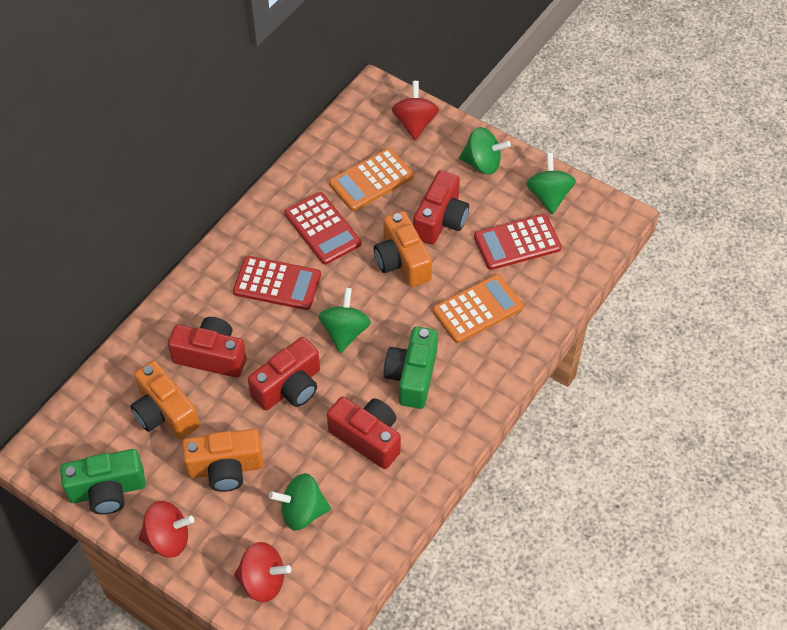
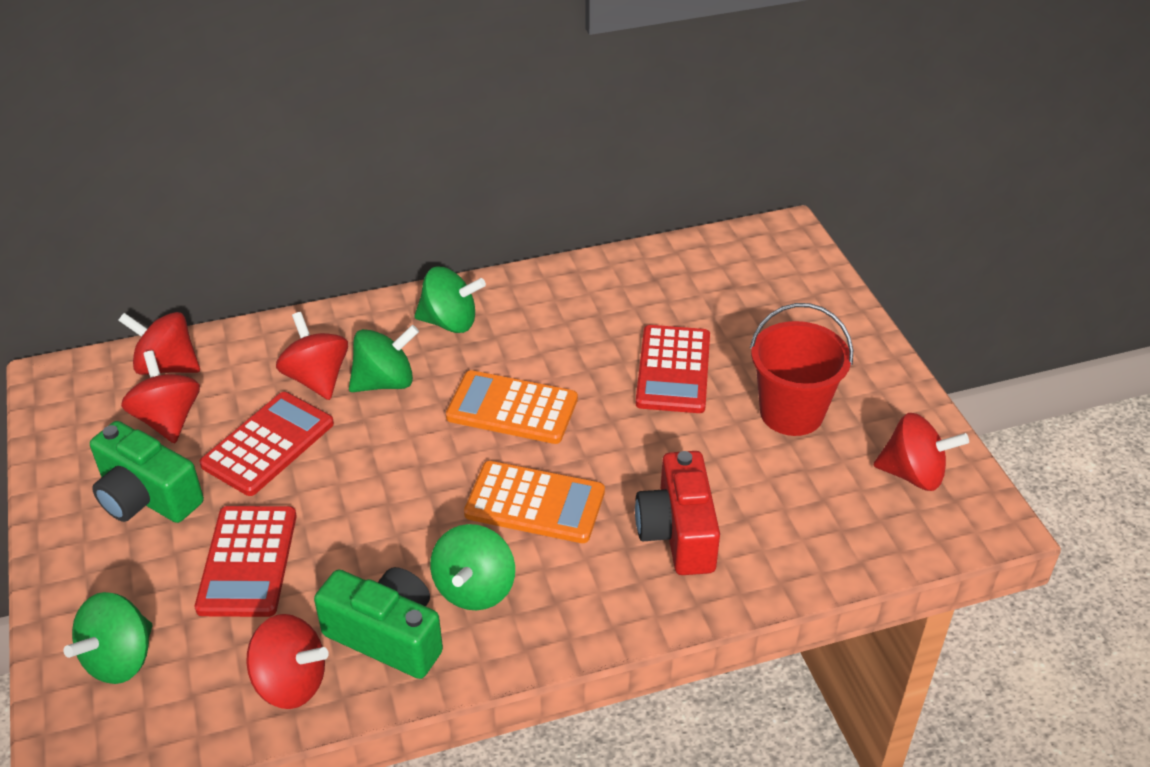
orange camera: 3 -> 0
red bucket: 0 -> 1
red camera: 4 -> 1
red spinning top: 3 -> 5

